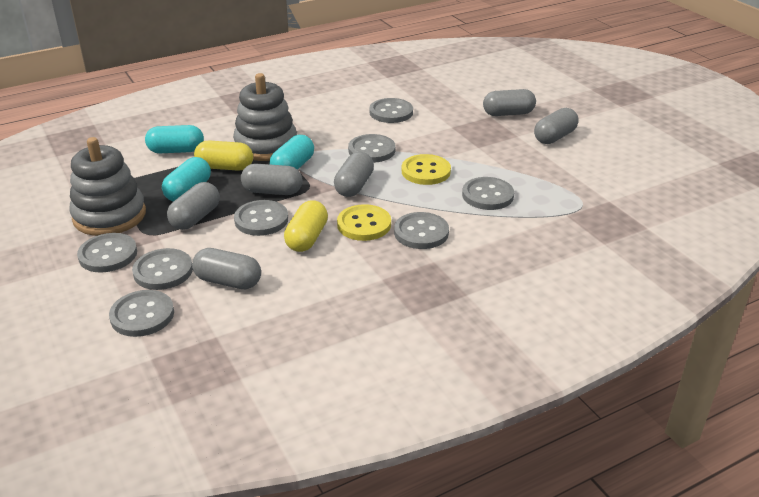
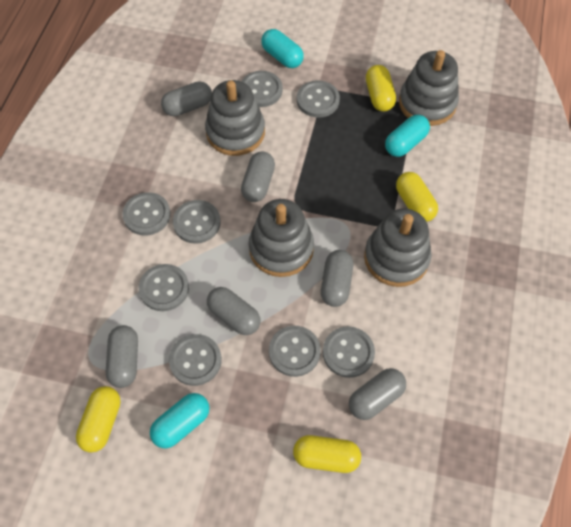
grey stacking toy: 2 -> 4
yellow button: 2 -> 0
yellow capsule: 2 -> 4

